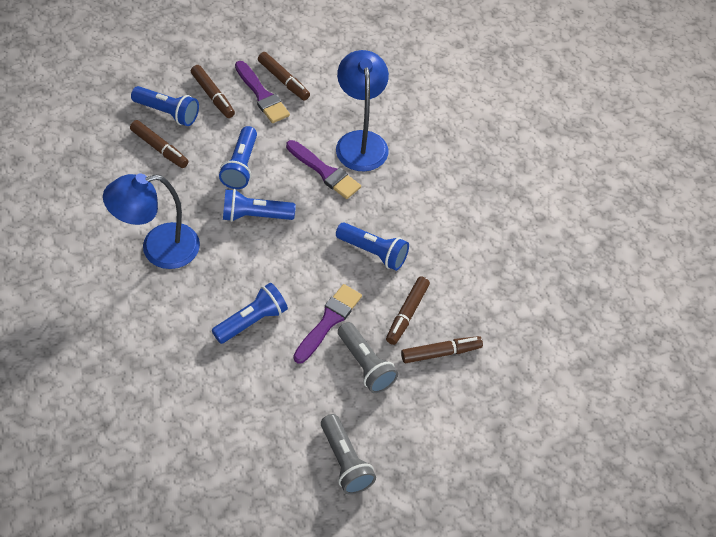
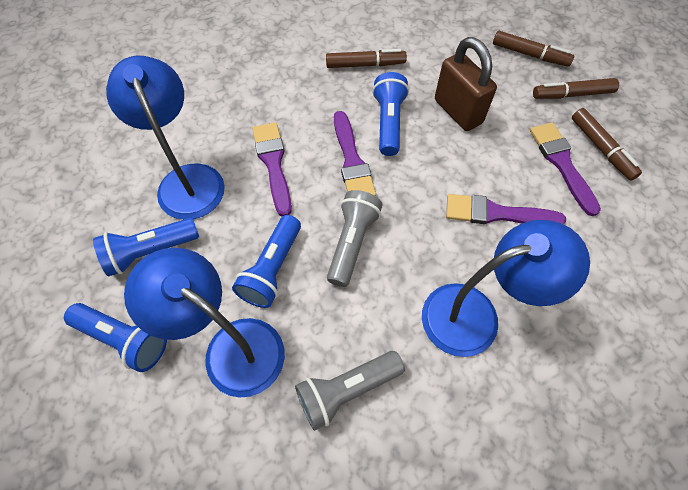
blue flashlight: 5 -> 4
blue lamp: 2 -> 3
brown marker: 5 -> 4
brown padlock: 0 -> 1
purple brush: 3 -> 4

